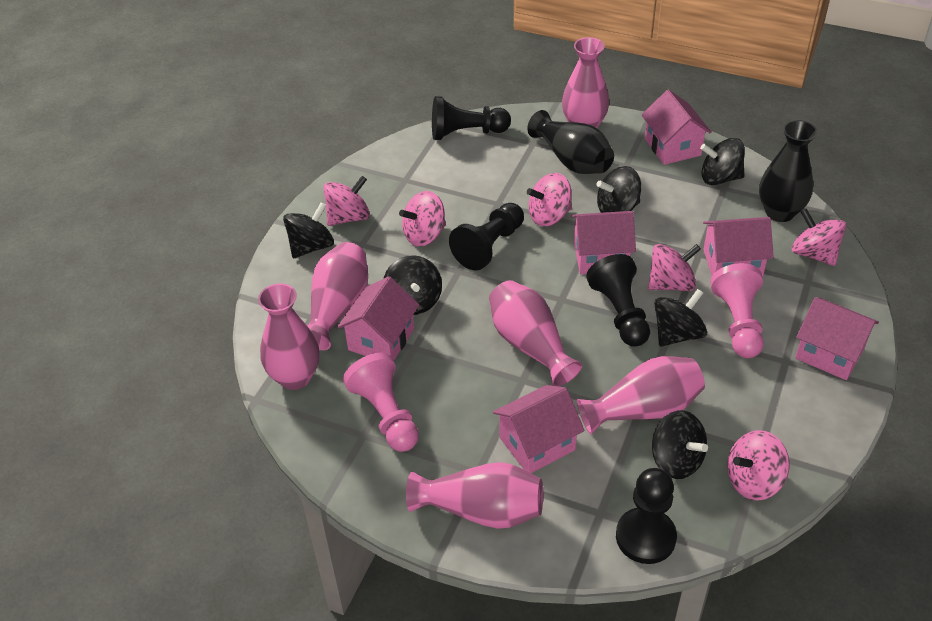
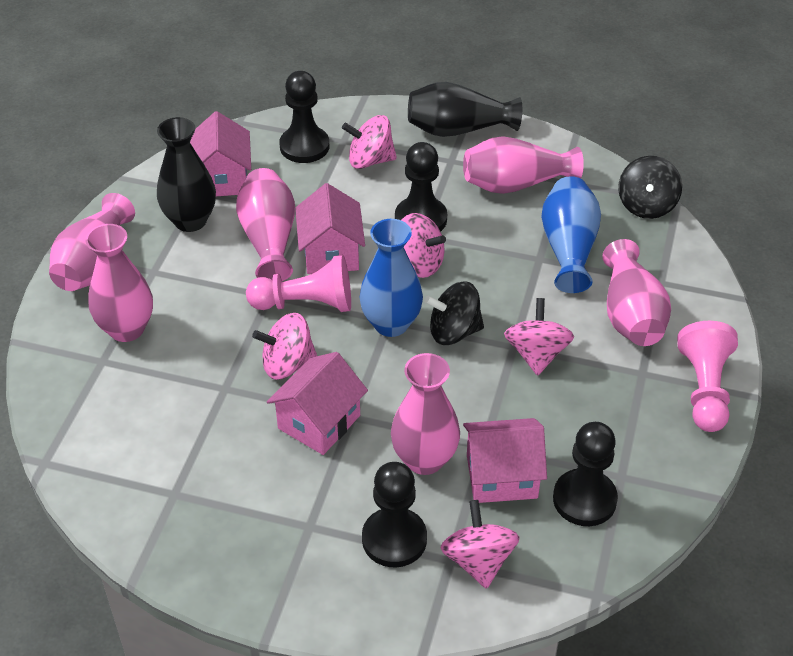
black spinning top: 6 -> 2
blue vase: 0 -> 2
pink house: 6 -> 4
pink spinning top: 6 -> 5

